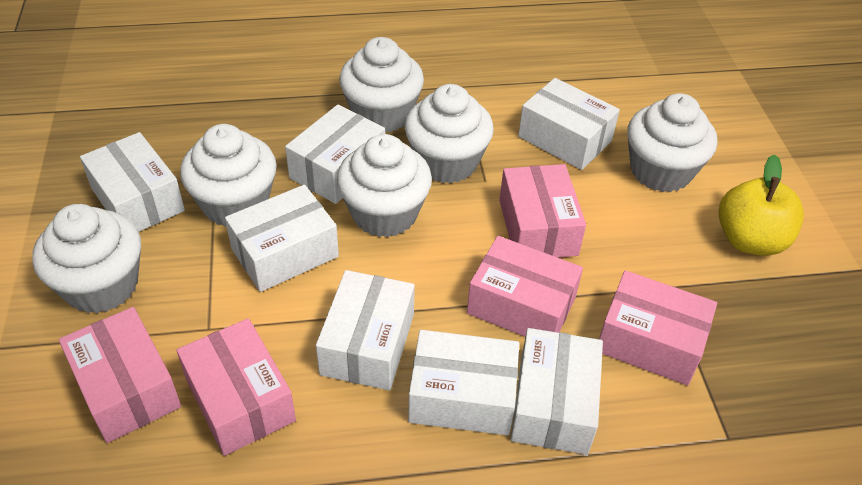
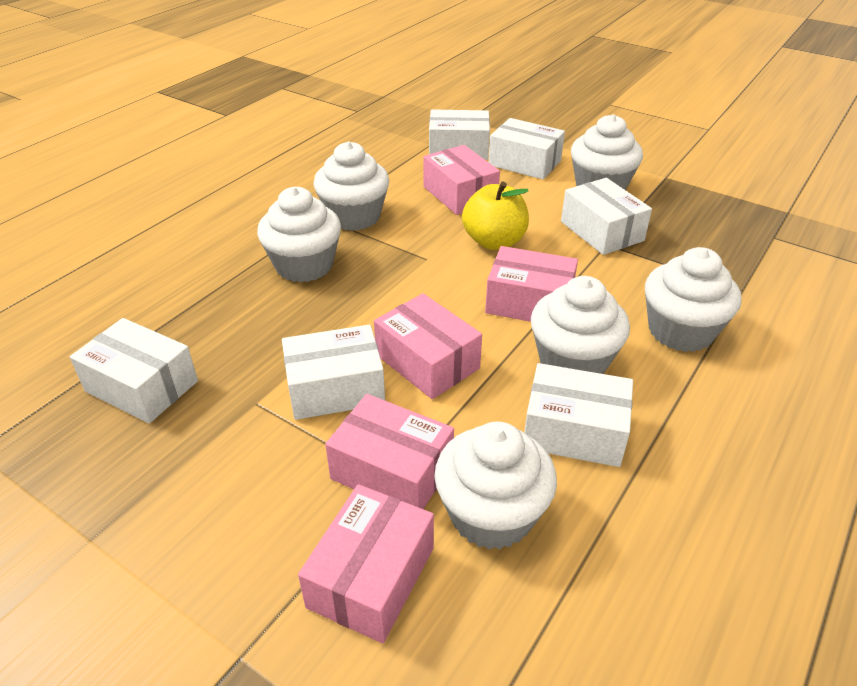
white box: 7 -> 6

